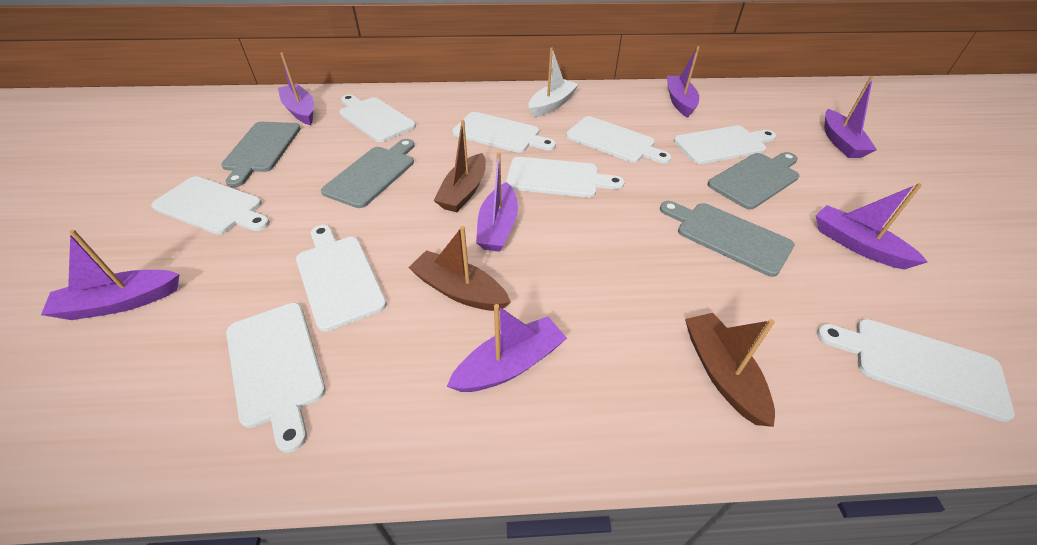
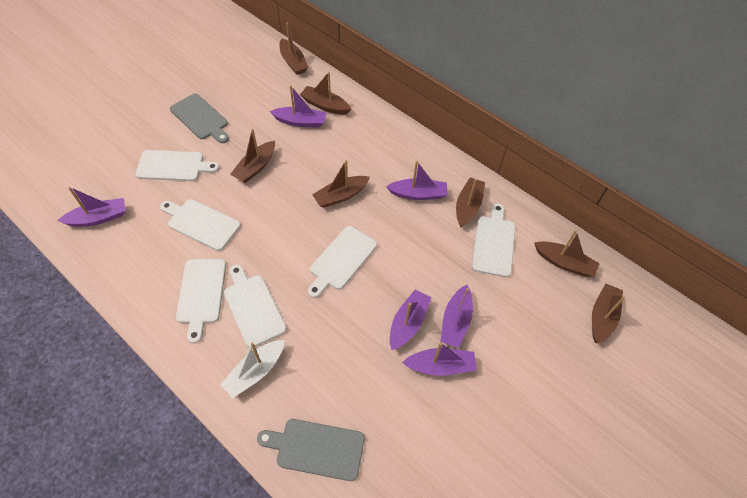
brown boat: 3 -> 7
grey cutting board: 4 -> 2
purple boat: 7 -> 6
white cutting board: 9 -> 6

